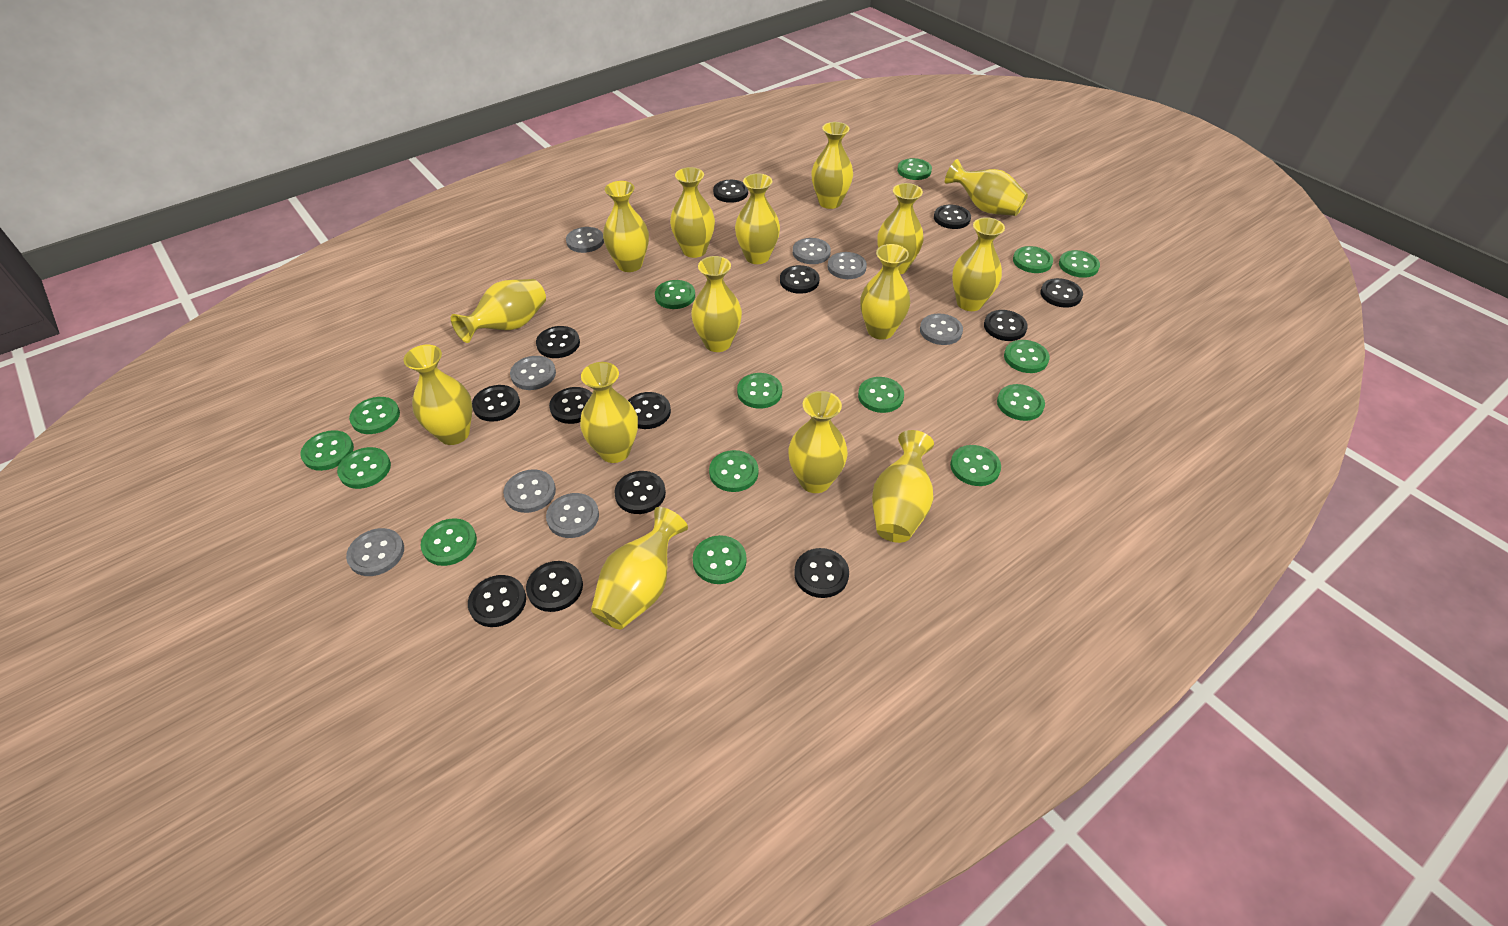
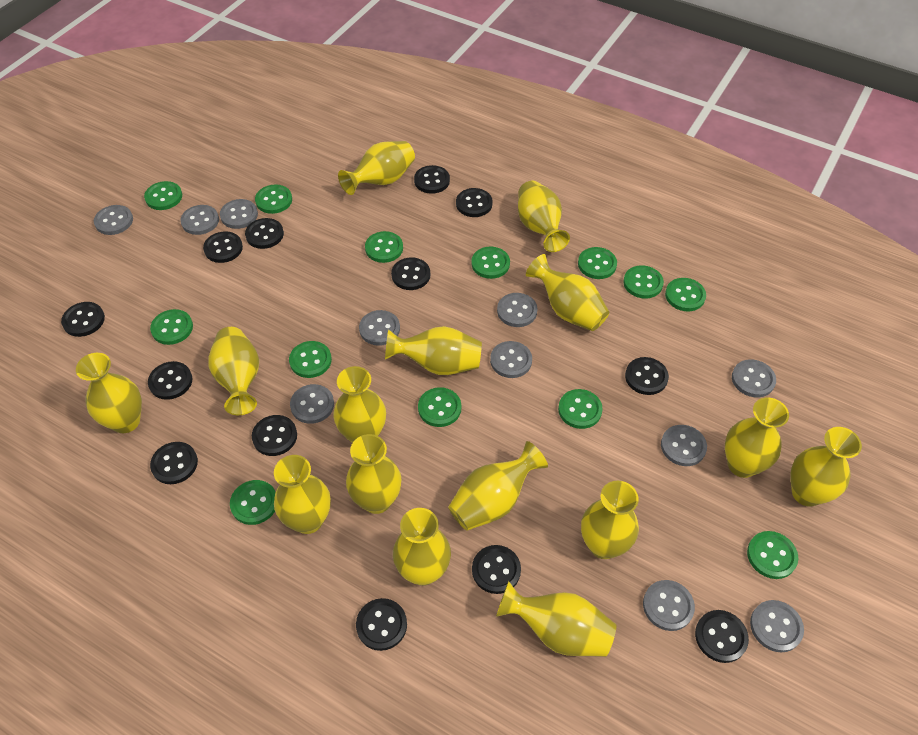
green button: 15 -> 13
grey button: 8 -> 11

